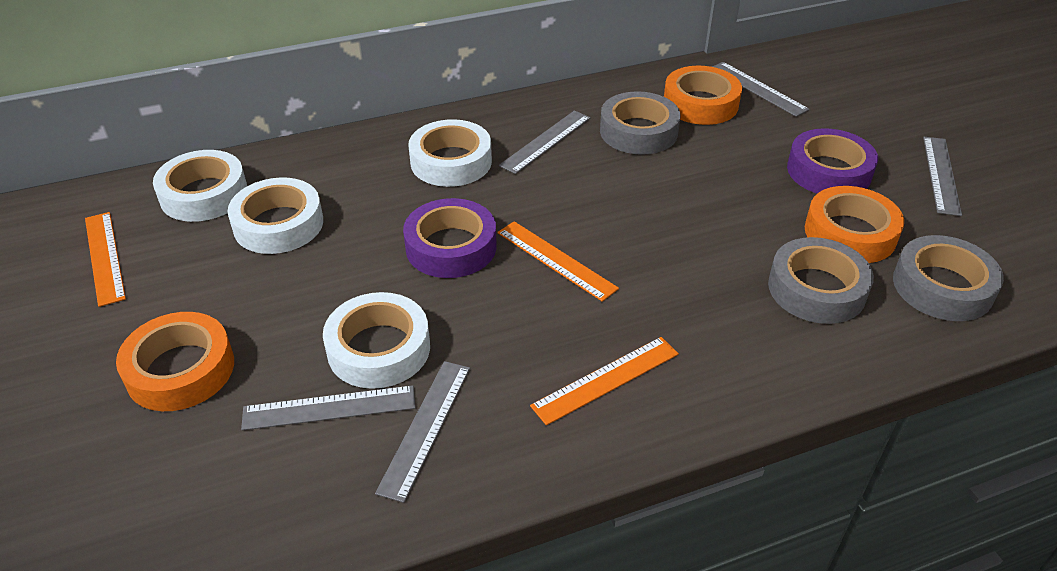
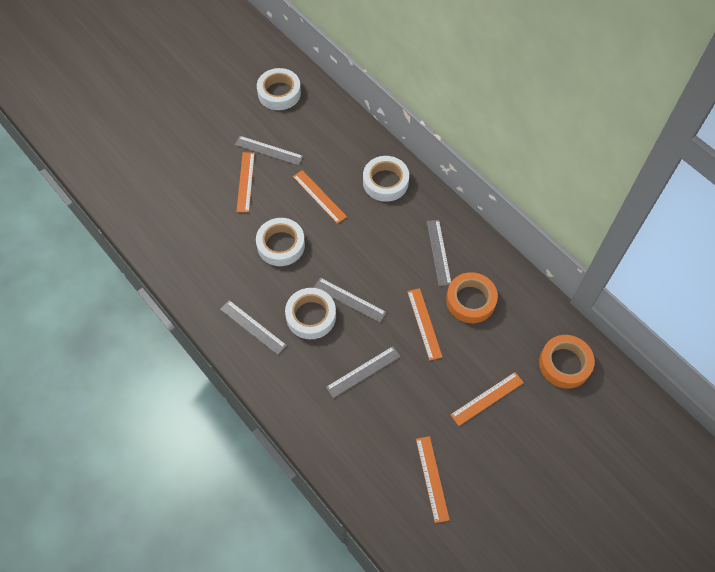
grey tape: 3 -> 0
orange ruler: 3 -> 5
orange tape: 3 -> 2
purple tape: 2 -> 0

